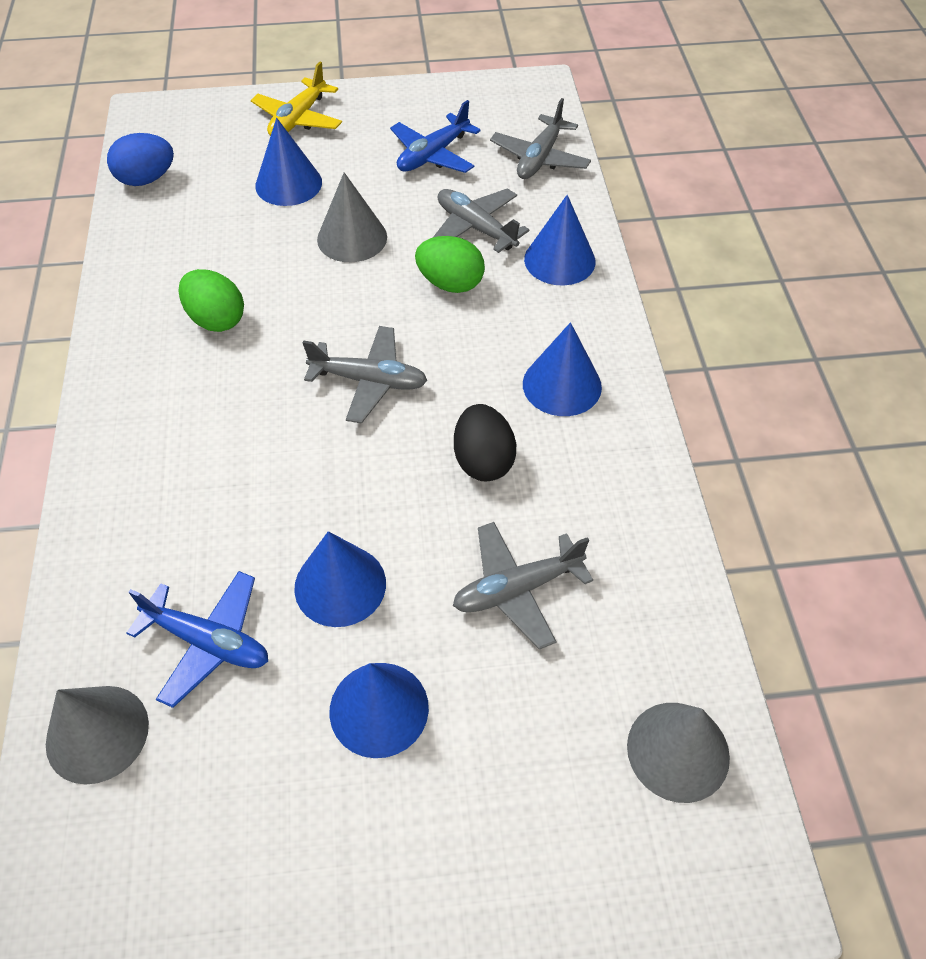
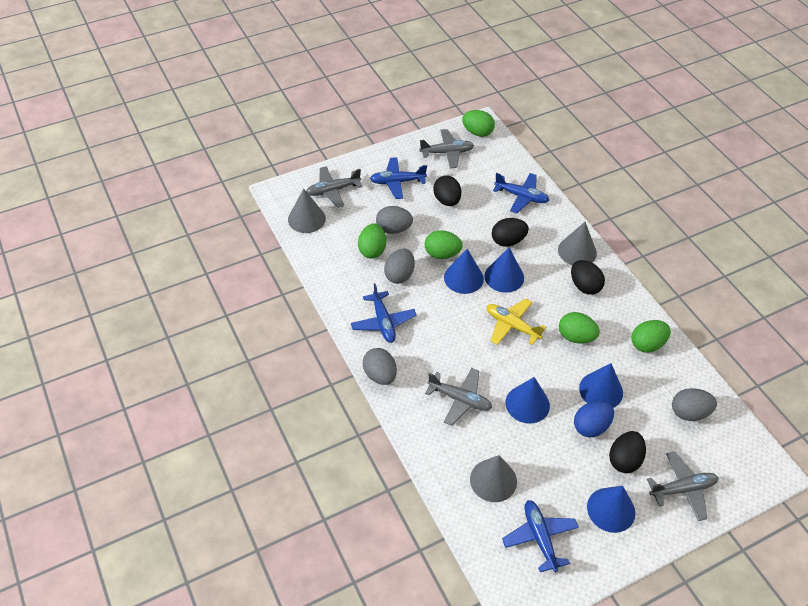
black egg: 1 -> 4
blue plane: 2 -> 4
green egg: 2 -> 5
grey egg: 0 -> 4

